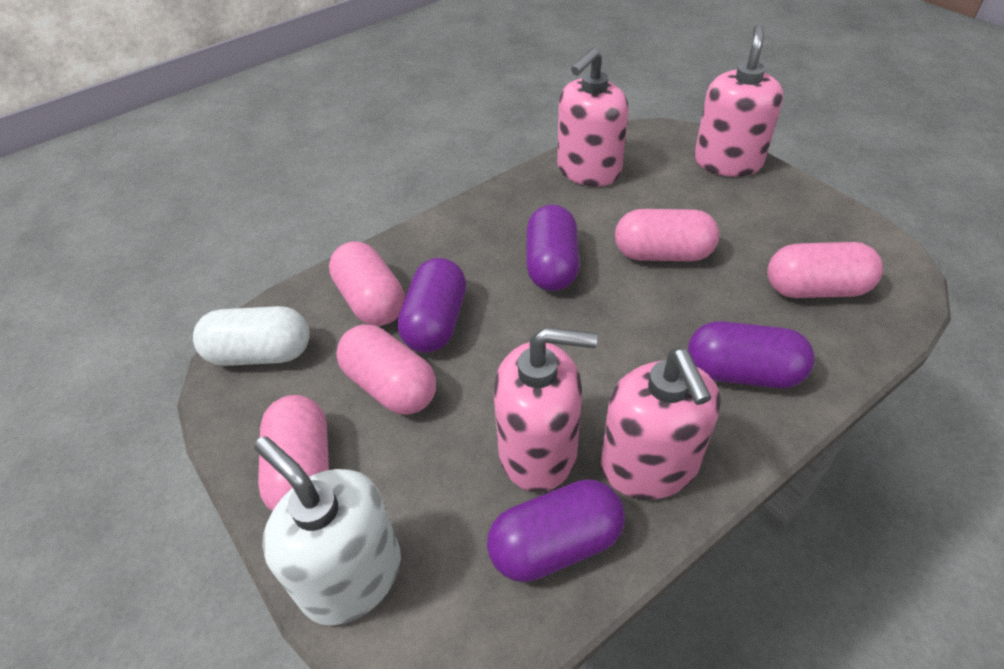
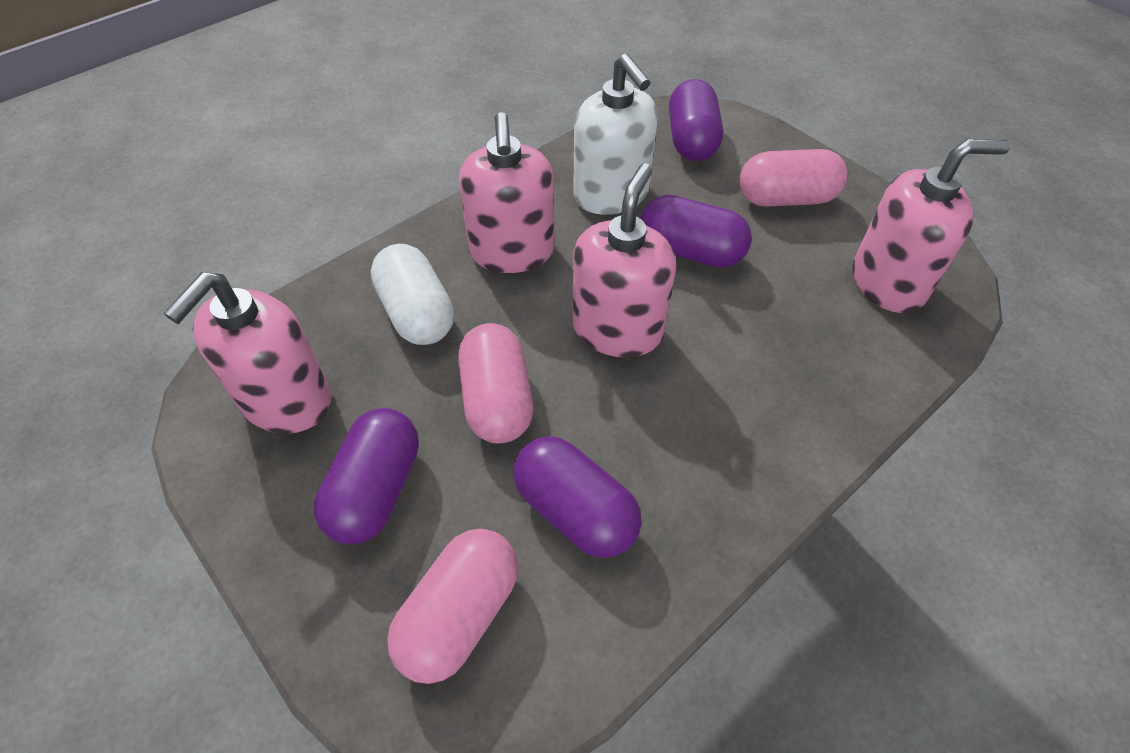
pink capsule: 5 -> 3

